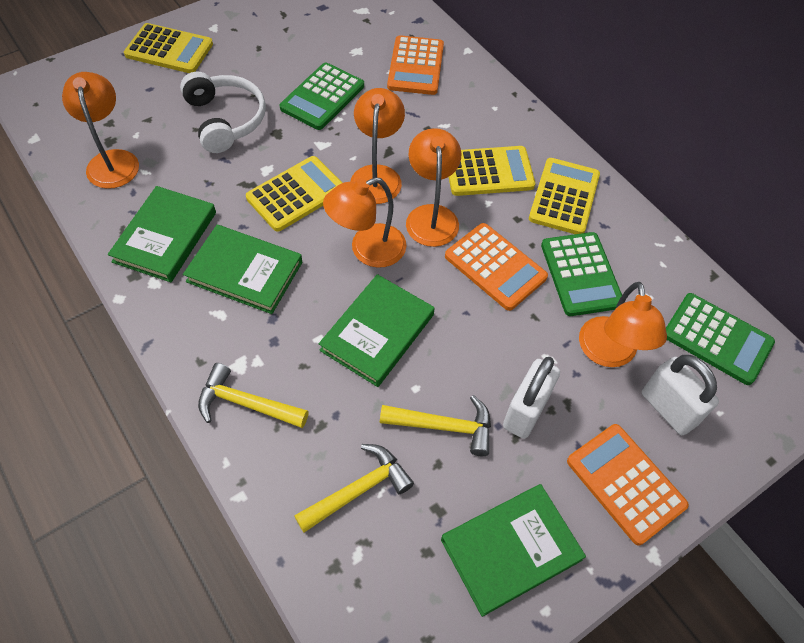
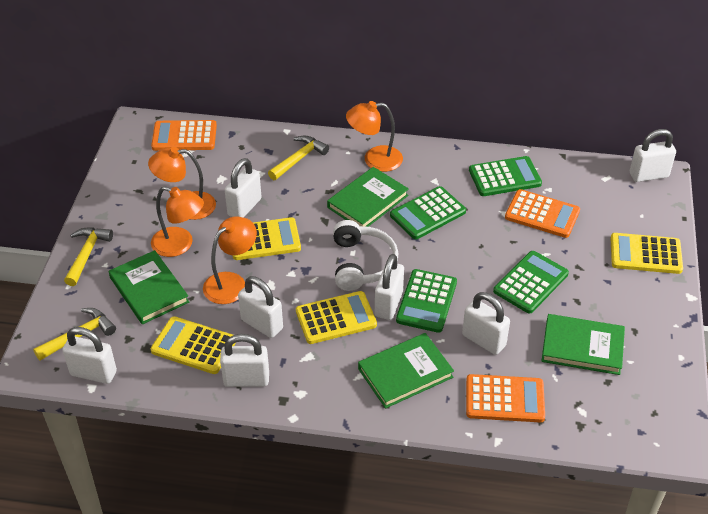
green calculator: 3 -> 4
orange lamp: 5 -> 4
white padlock: 2 -> 7

